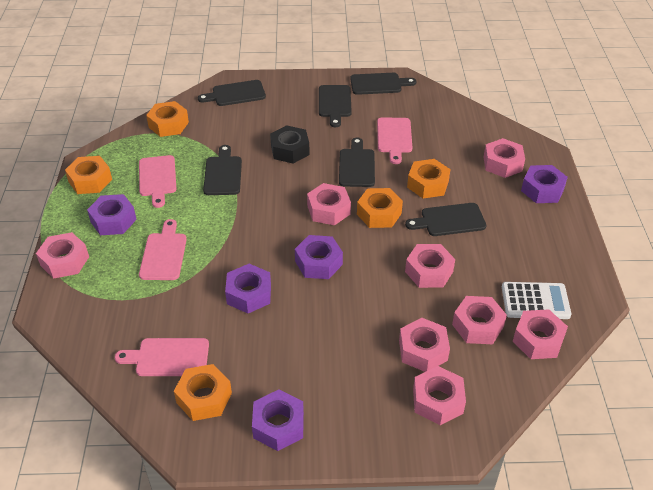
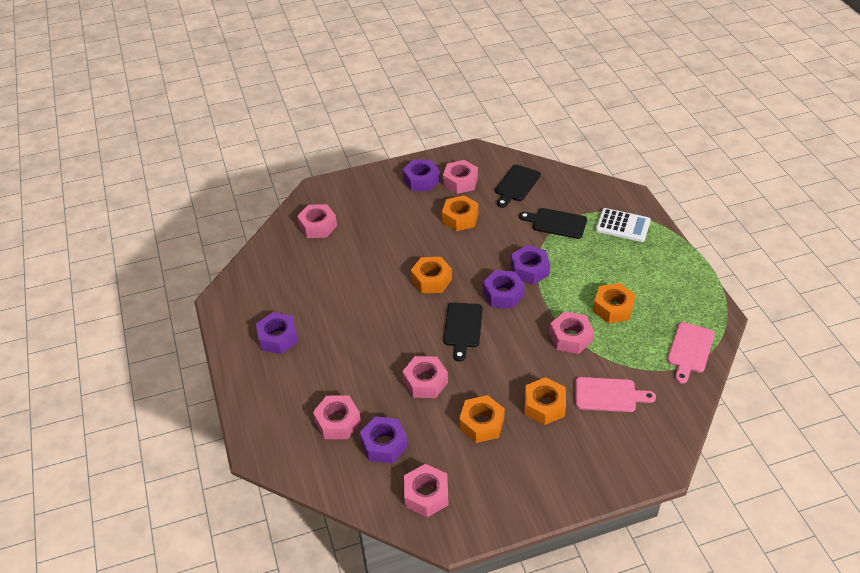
black cutting board: 6 -> 3
black nut: 1 -> 0
pink cutting board: 4 -> 2
pink nut: 8 -> 6

